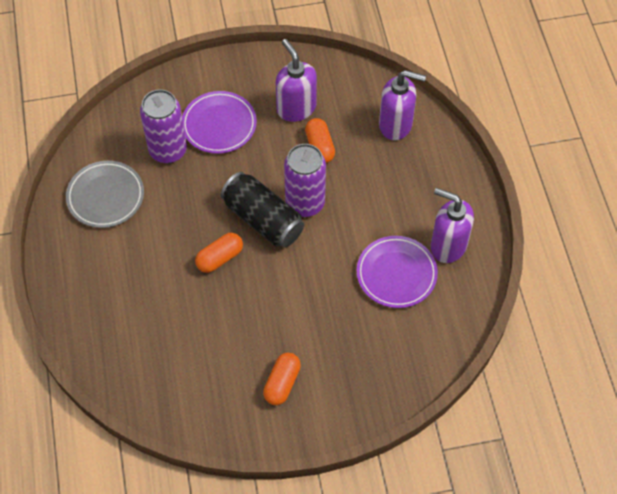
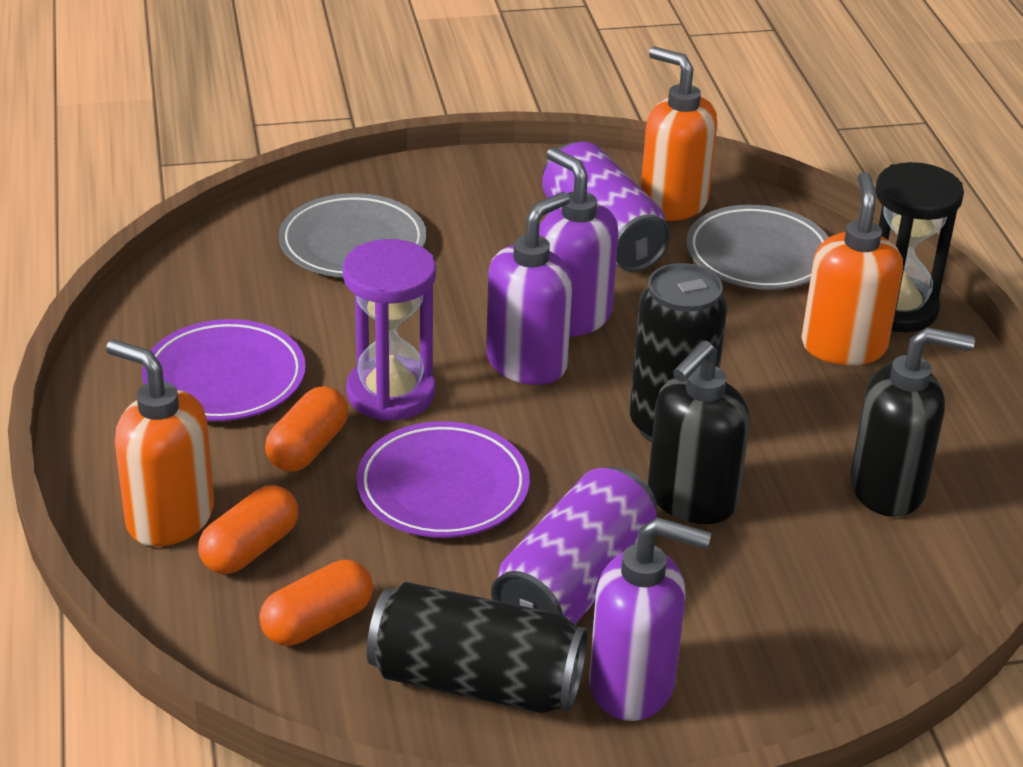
black can: 1 -> 2
black hourglass: 0 -> 1
black soap dispenser: 0 -> 2
grey plate: 1 -> 2
orange soap dispenser: 0 -> 3
purple hourglass: 0 -> 1

